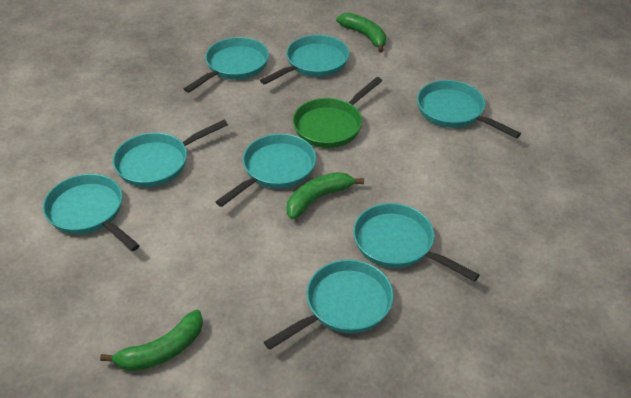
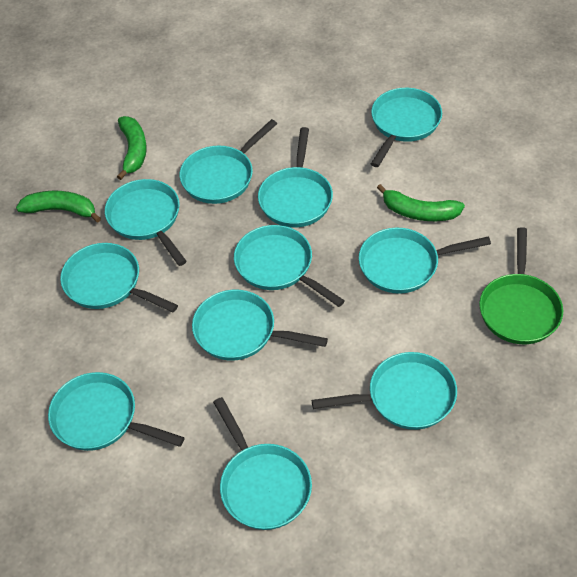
turquoise pan: 8 -> 11

